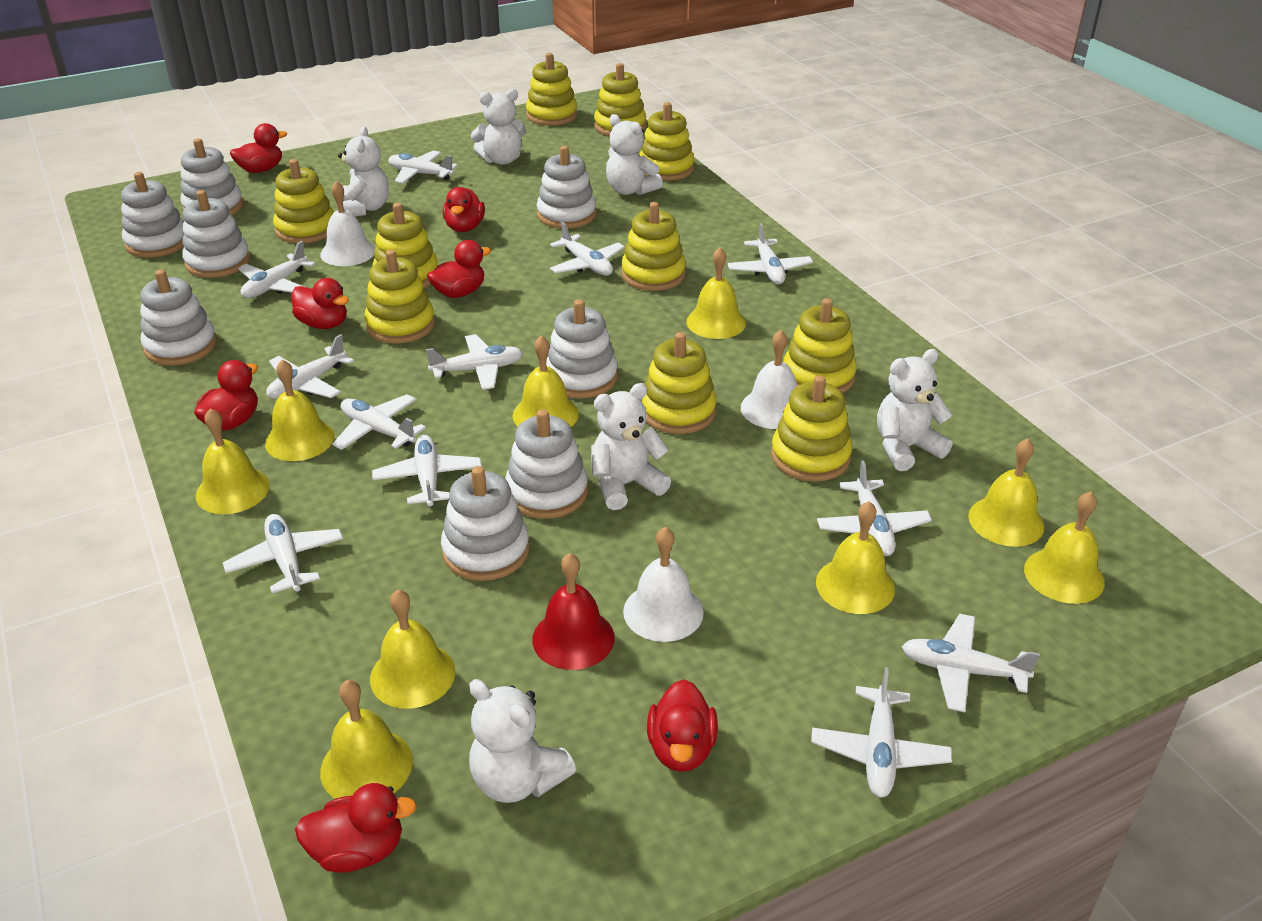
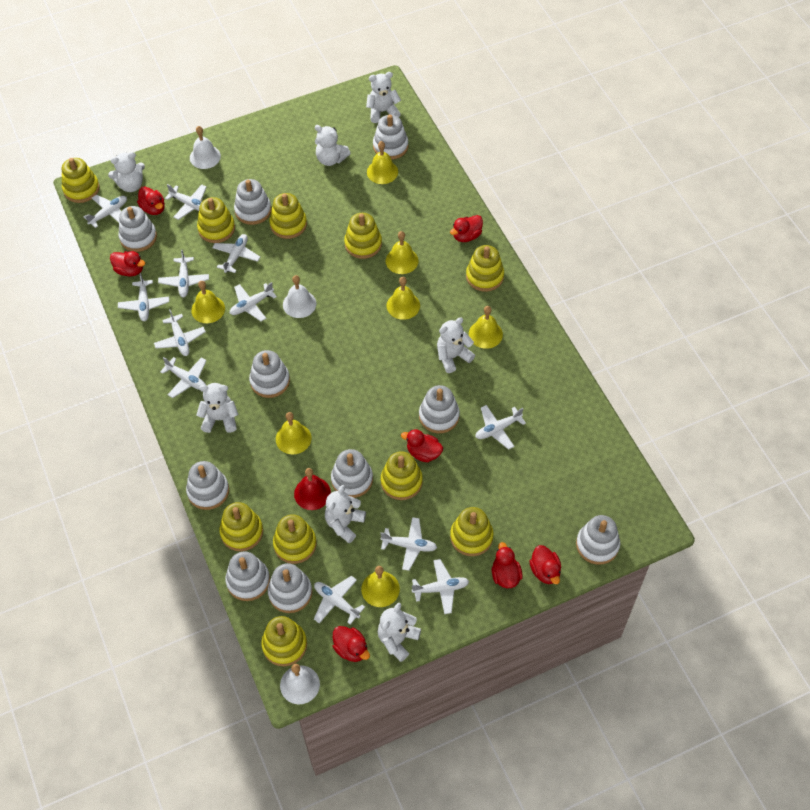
white stacking toy: 8 -> 10
white teddy bear: 6 -> 7
yellow bell: 9 -> 7

